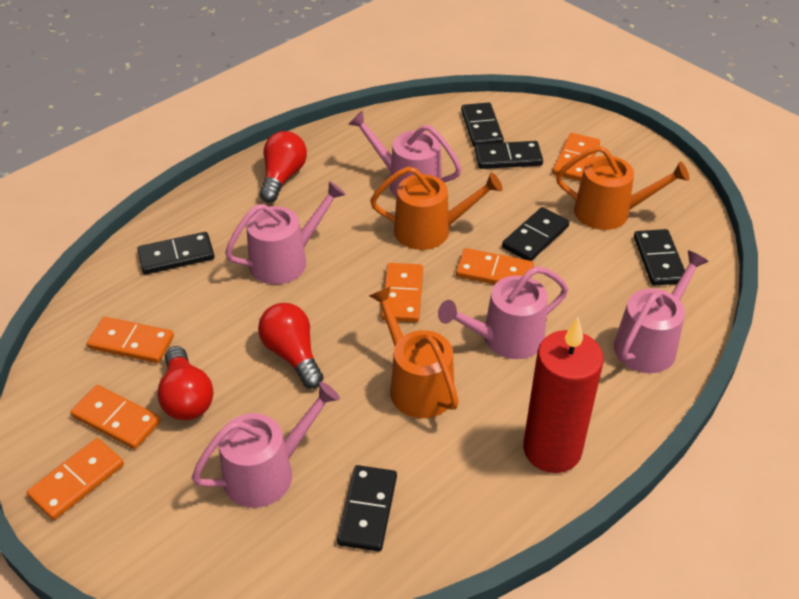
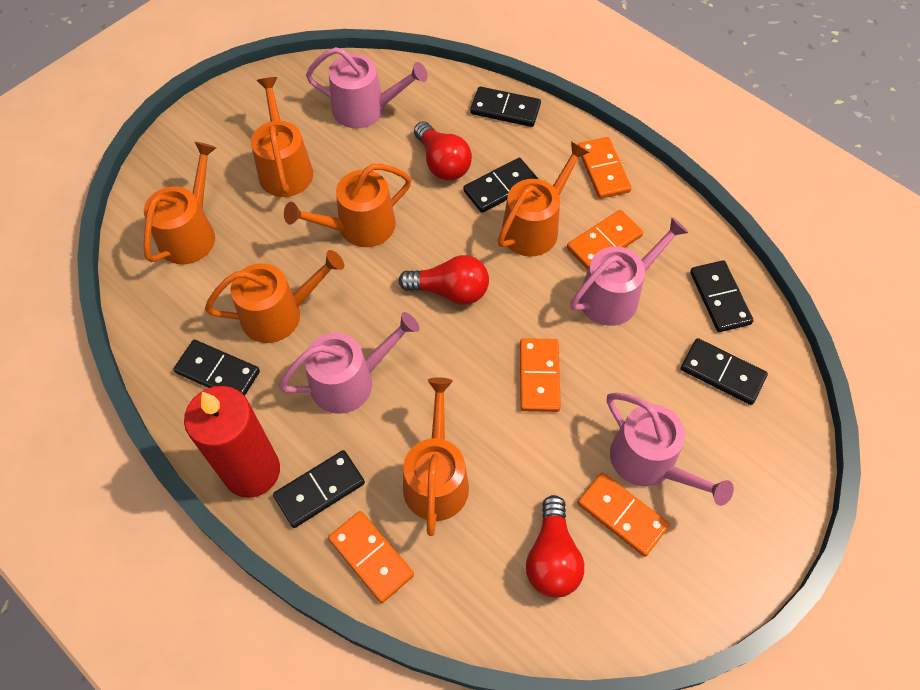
orange domino: 6 -> 5
orange watering can: 3 -> 6
pink watering can: 5 -> 4

